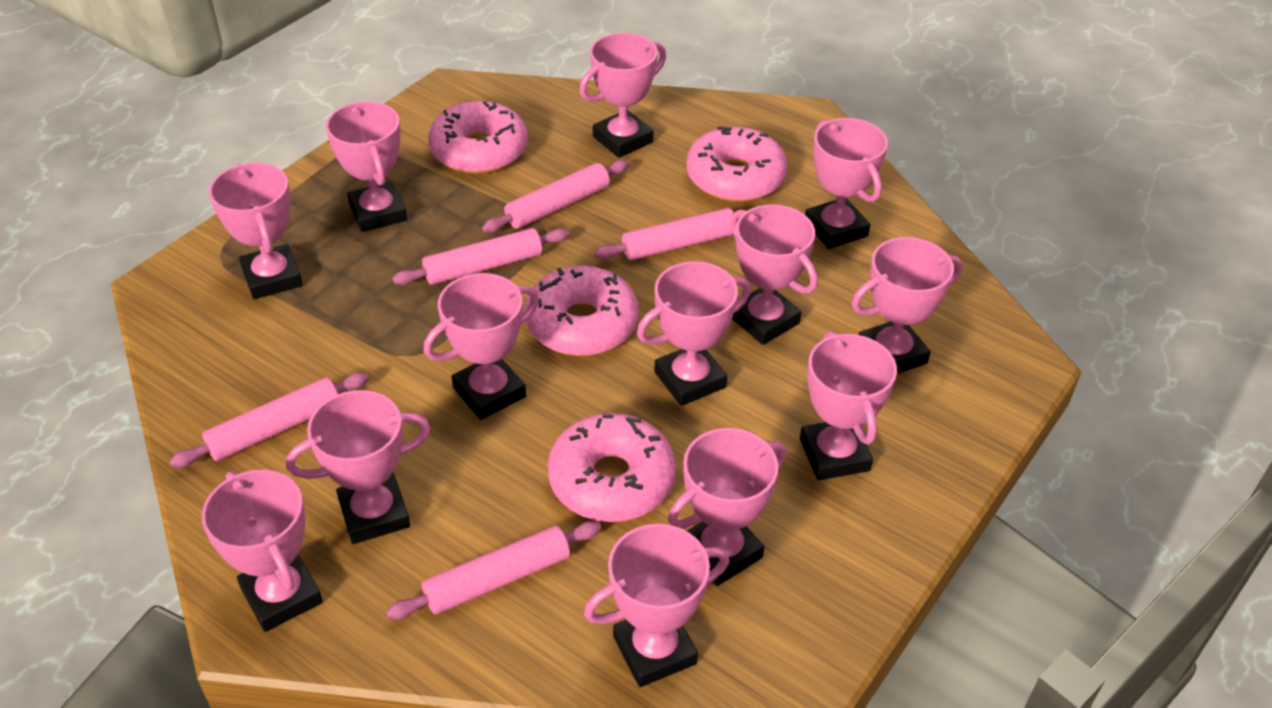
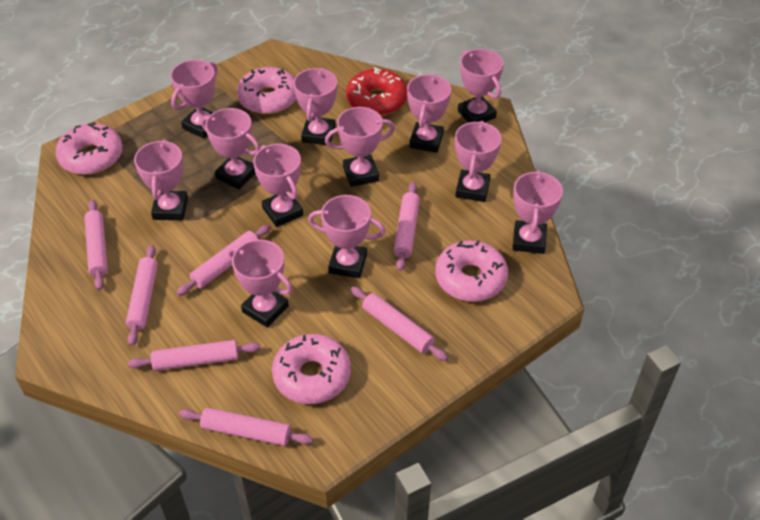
pink rolling pin: 5 -> 7
pink trophy: 13 -> 12
red donut: 0 -> 1

